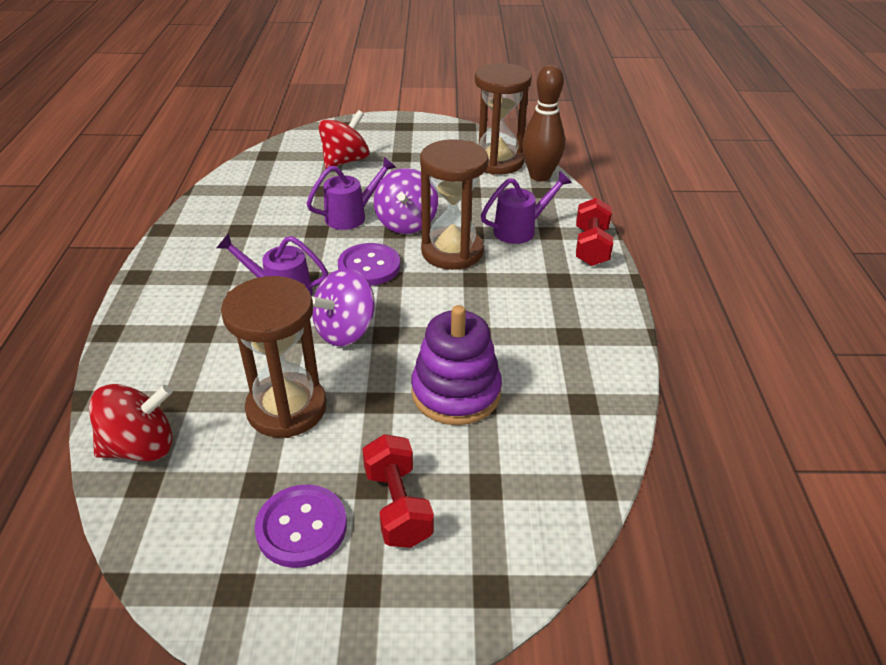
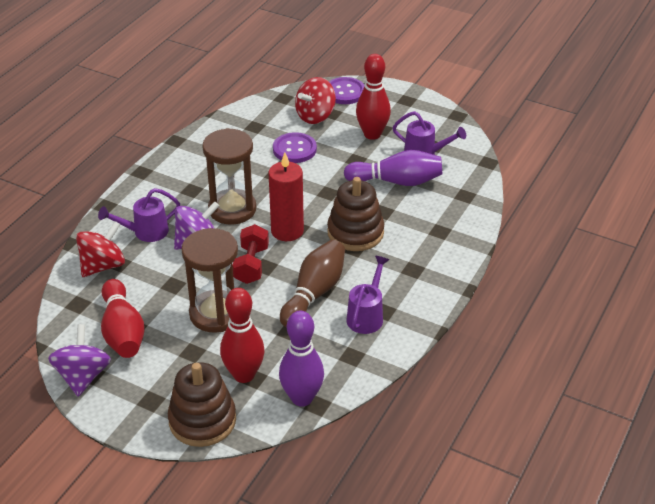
brown hourglass: 3 -> 2
brown stacking toy: 0 -> 2
purple bowling pin: 0 -> 2
purple stacking toy: 1 -> 0
red bowling pin: 0 -> 3
red candle: 0 -> 1
red dumbbell: 2 -> 1

